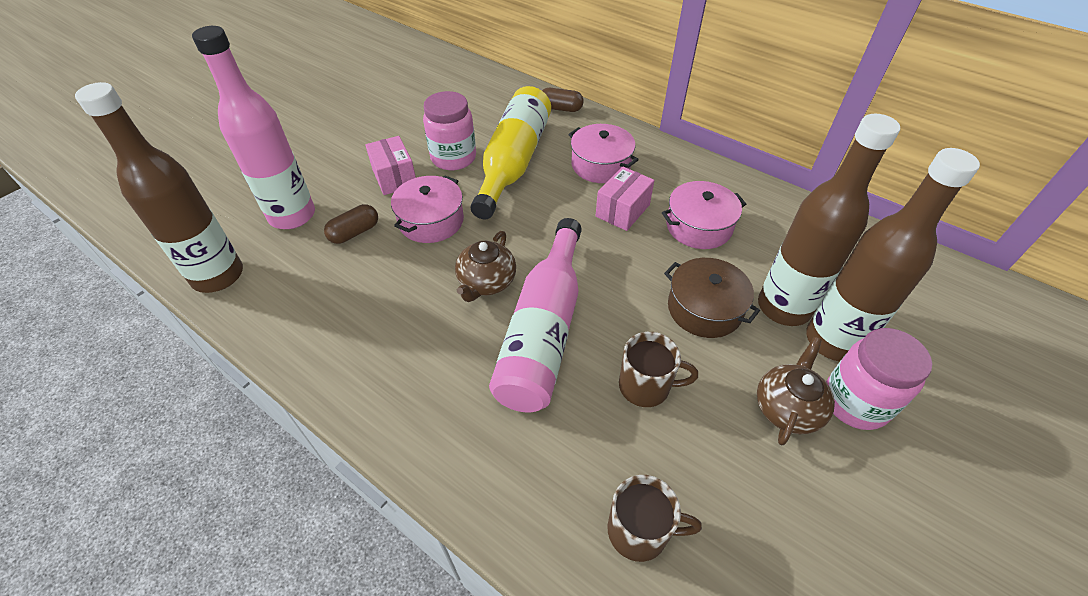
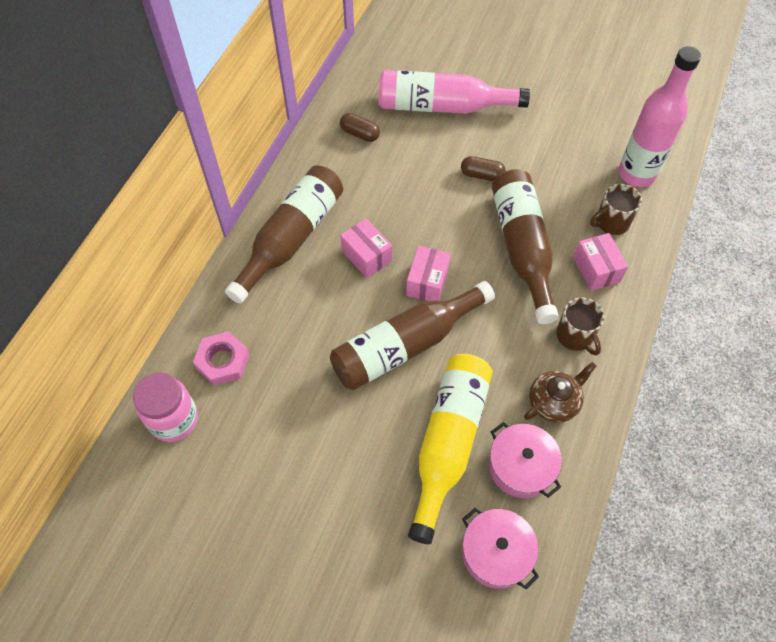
brown pot: 1 -> 0
brown teapot: 2 -> 1
pink box: 2 -> 3
pink jar: 2 -> 1
pink nut: 0 -> 1
pink pot: 3 -> 2

